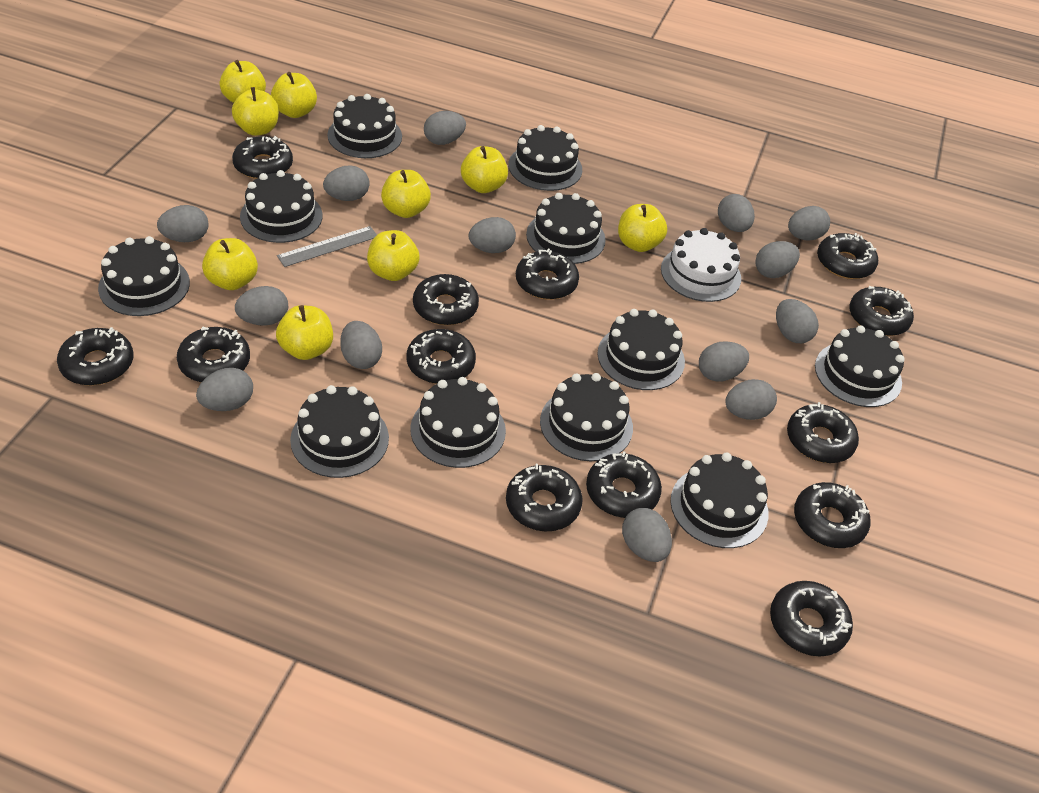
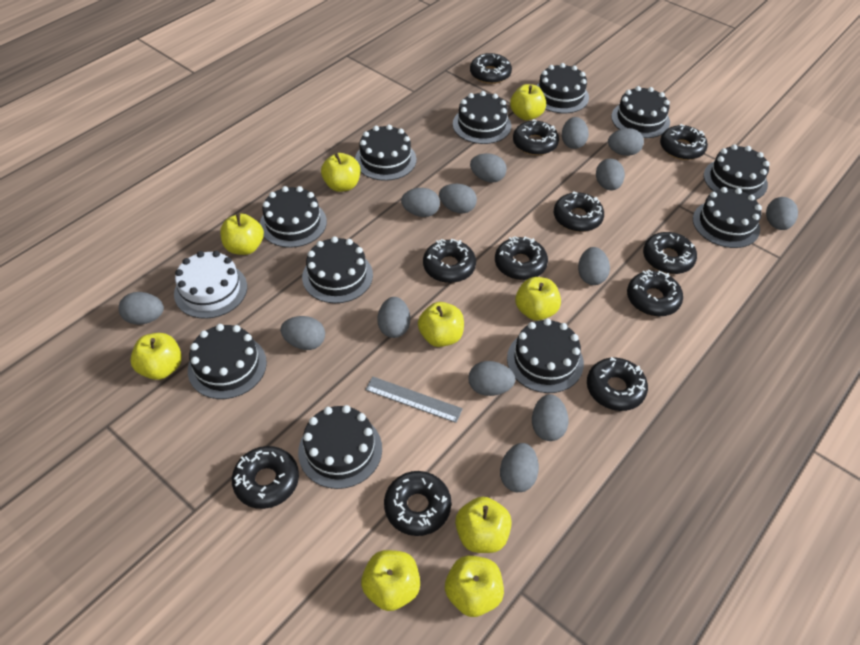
black donut: 13 -> 11

